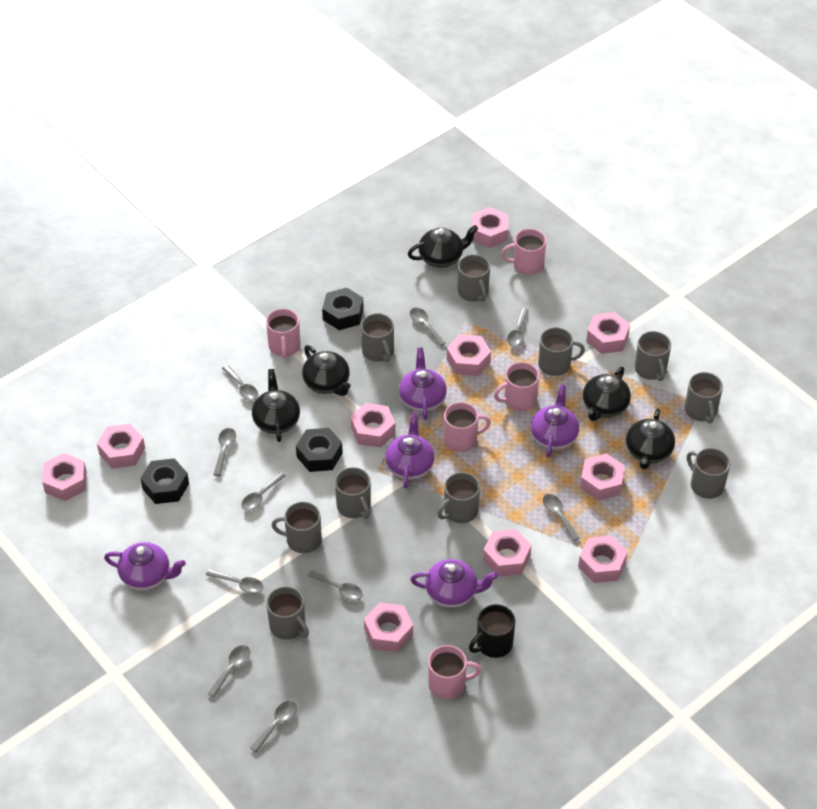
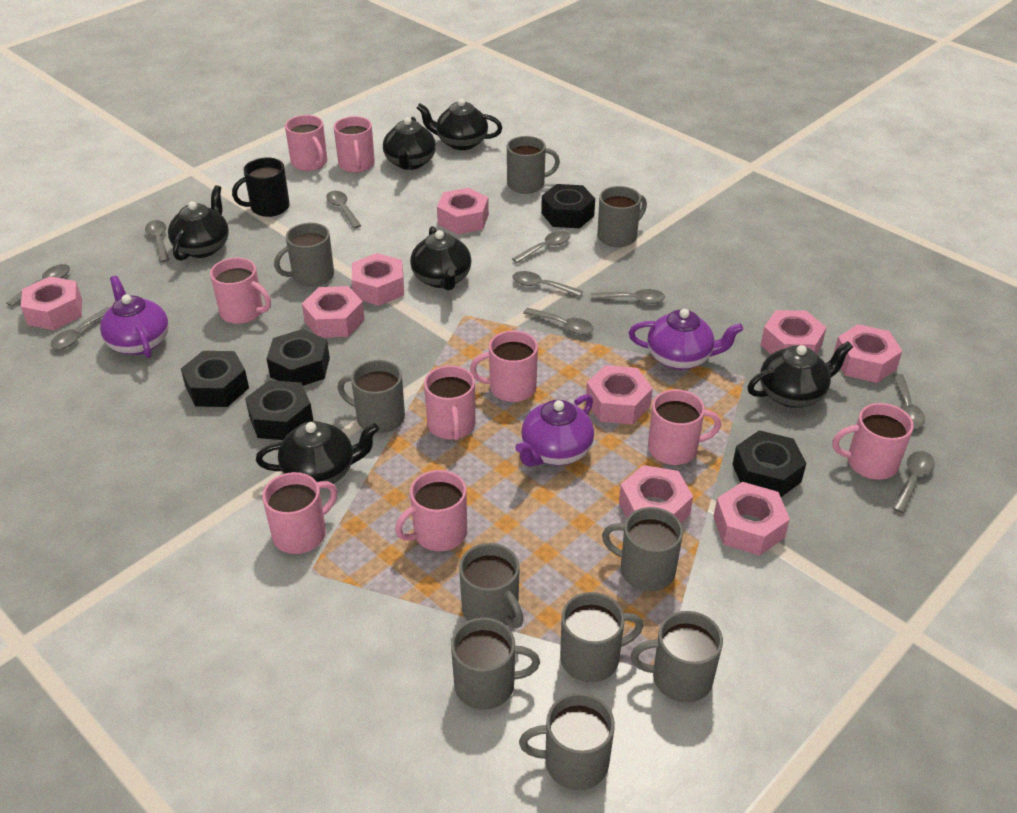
black nut: 3 -> 5
black teapot: 5 -> 6
pink mug: 5 -> 9
pink nut: 10 -> 9
purple teapot: 5 -> 3

